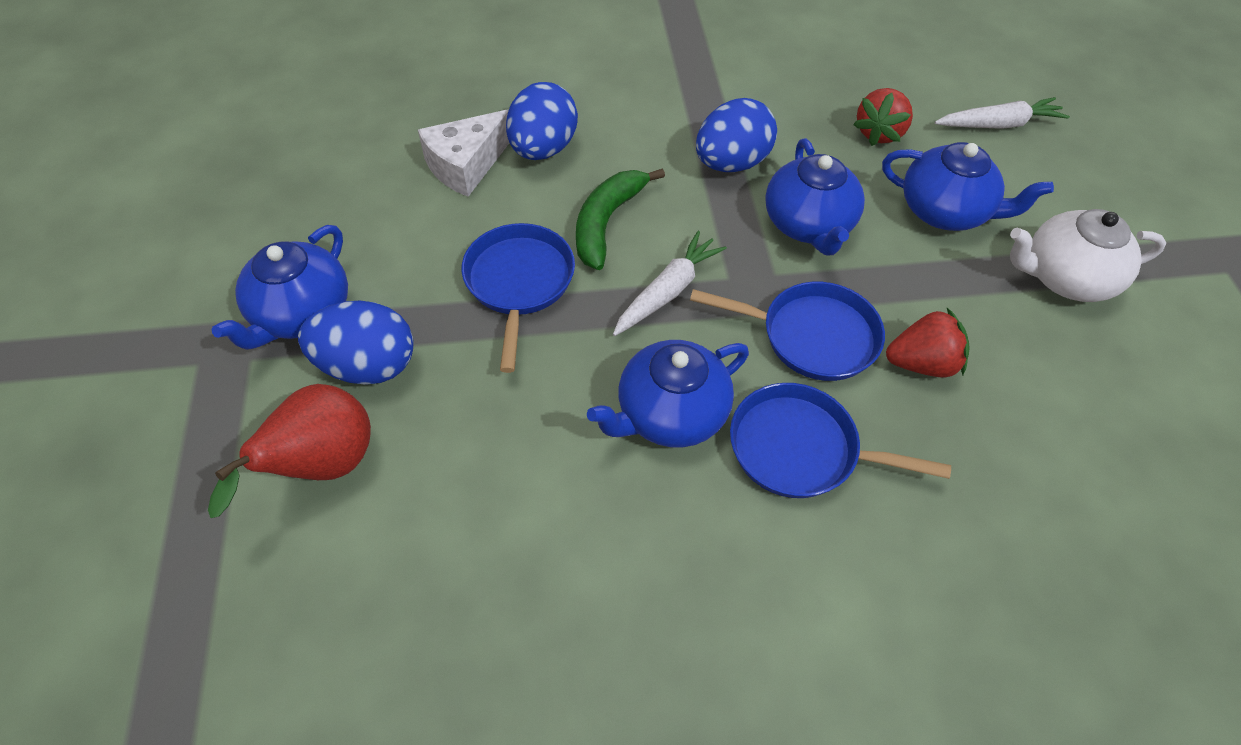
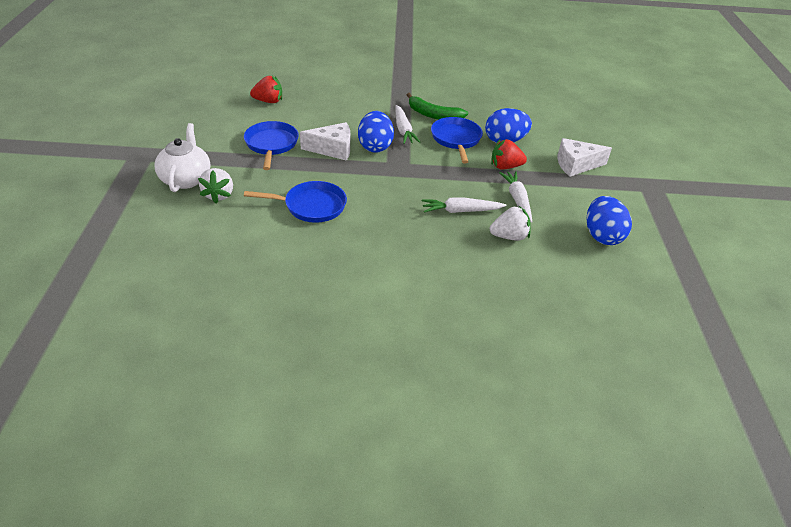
blue teapot: 4 -> 0
red pear: 1 -> 0
white carrot: 2 -> 3
white cheese: 1 -> 2
white strawberry: 0 -> 2

